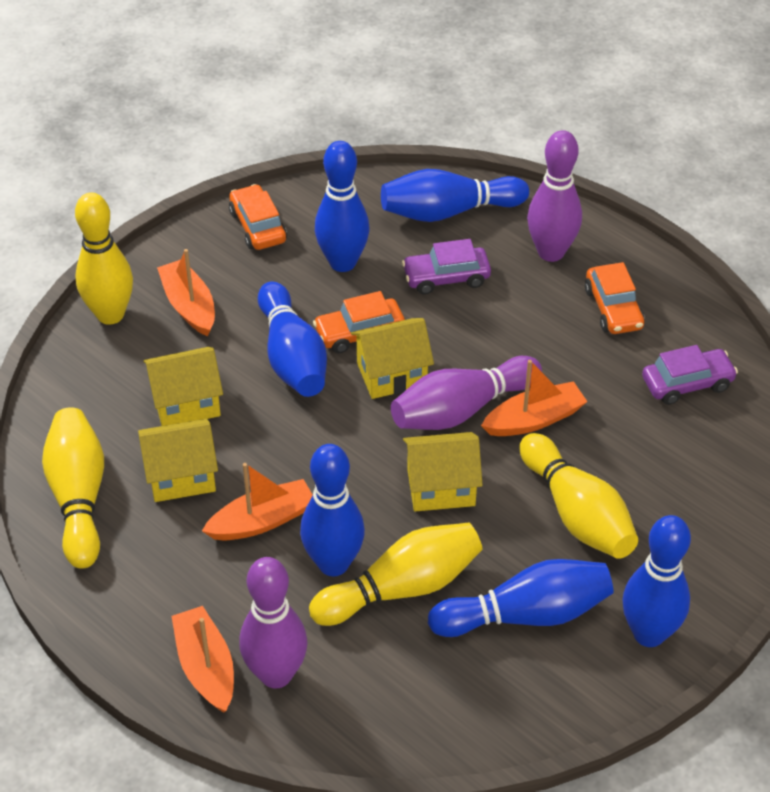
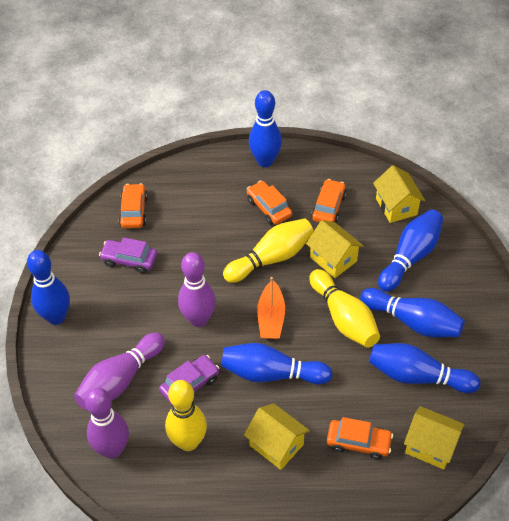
orange boat: 4 -> 1
orange car: 3 -> 4
yellow bowling pin: 4 -> 3

